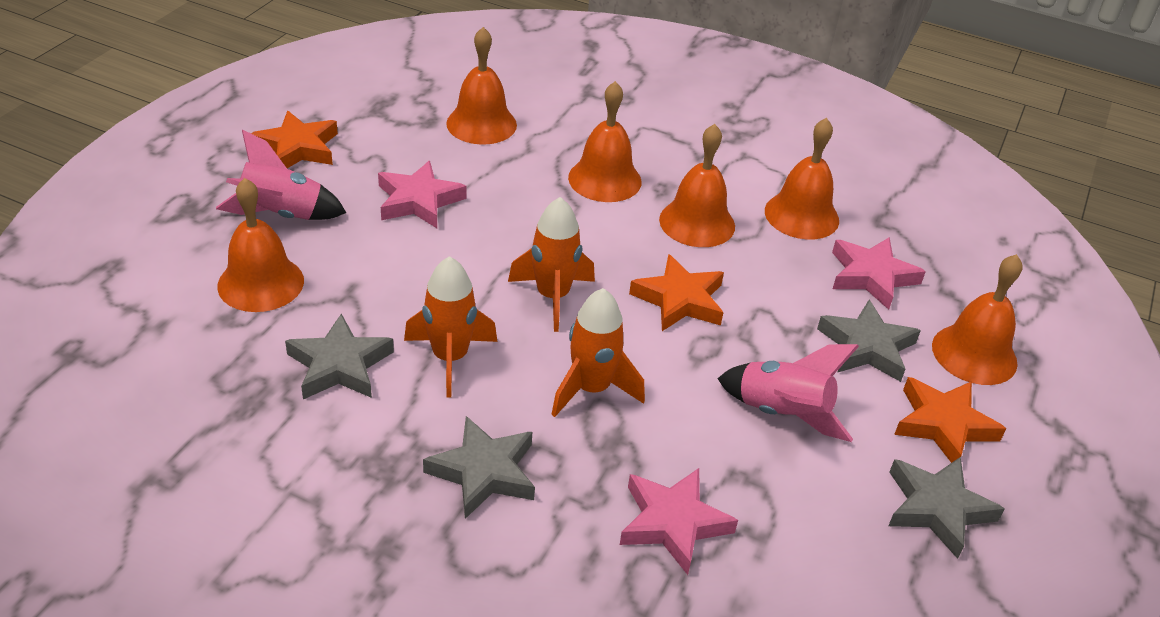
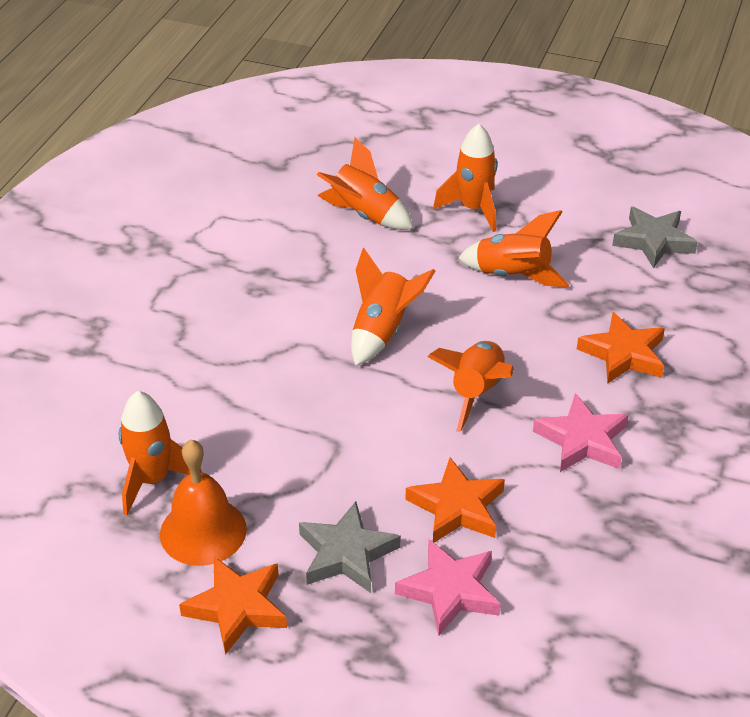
grey star: 4 -> 2
orange bell: 6 -> 1
orange rocket: 3 -> 6
pink rocket: 2 -> 0
pink star: 3 -> 2

